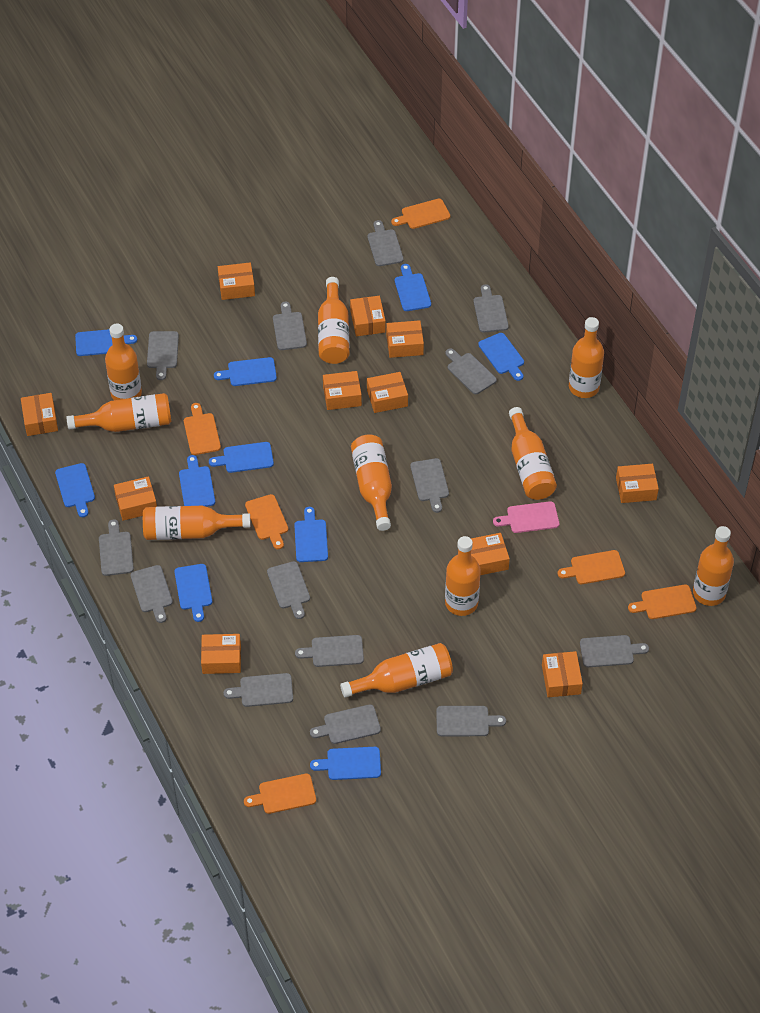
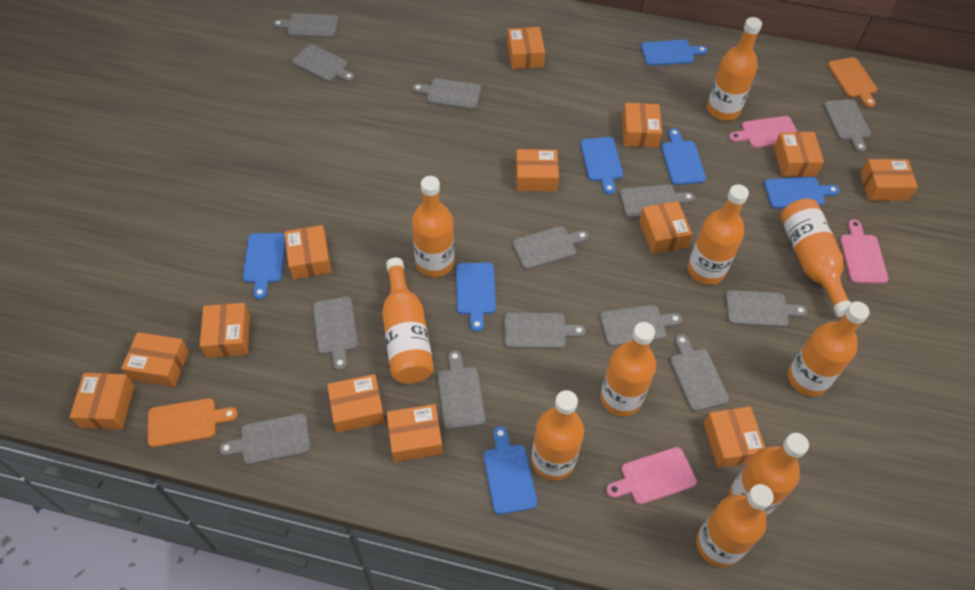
blue cutting board: 10 -> 7
grey cutting board: 14 -> 13
orange box: 11 -> 13
orange cutting board: 6 -> 2
pink cutting board: 1 -> 3

